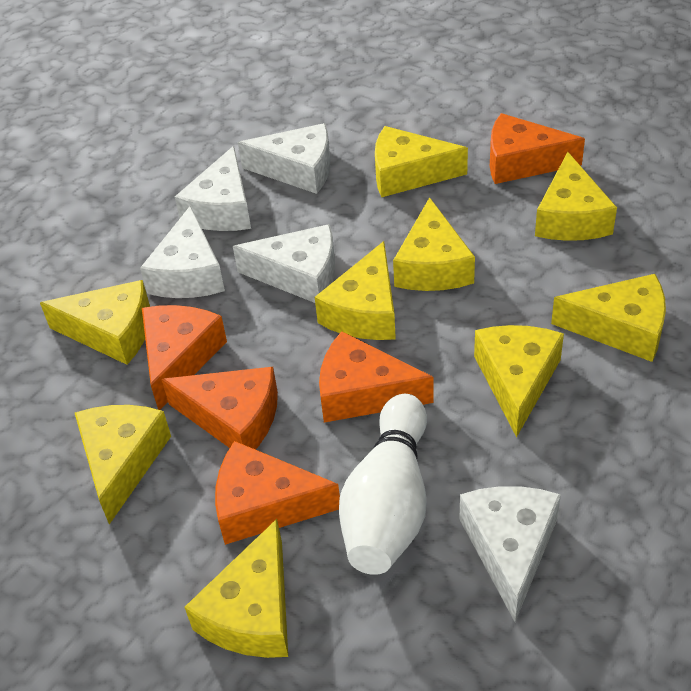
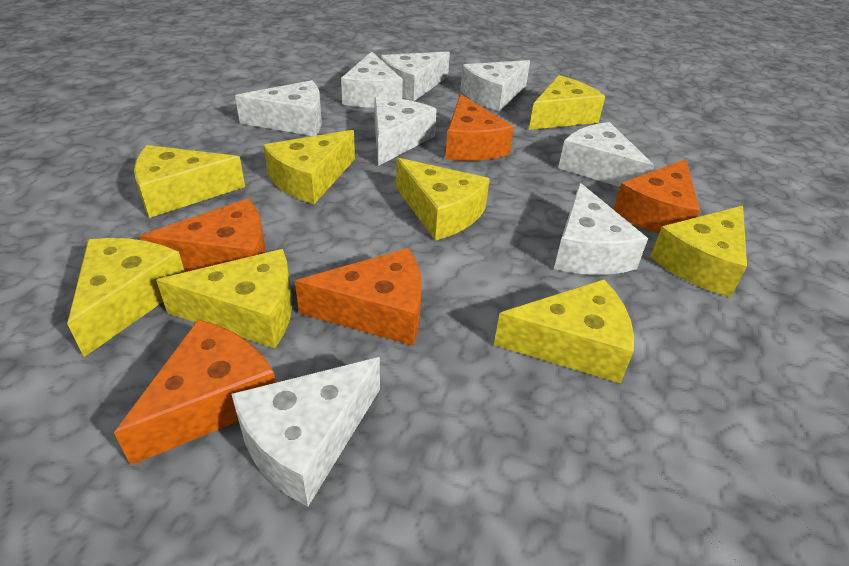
white bowling pin: 1 -> 0
white cheese: 5 -> 8
yellow cheese: 9 -> 8

